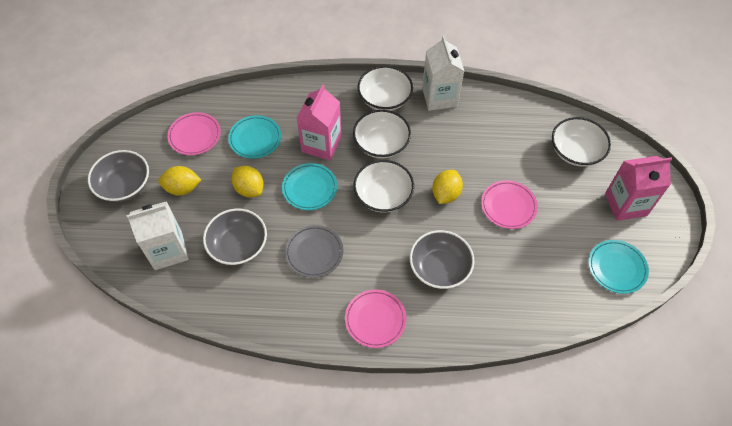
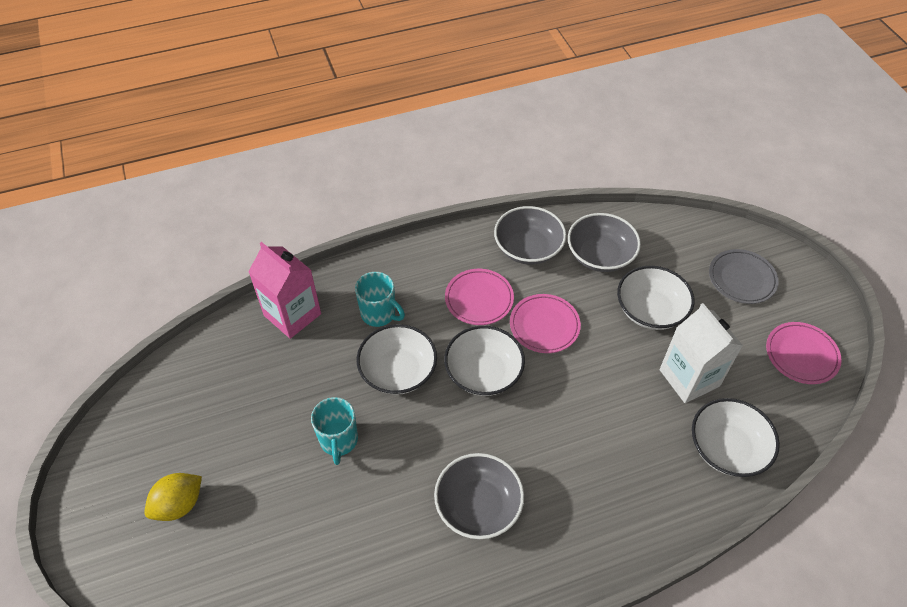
pink carton: 2 -> 1
turquoise mug: 0 -> 2
turquoise plate: 3 -> 0
white carton: 2 -> 1
yellow lemon: 3 -> 1

